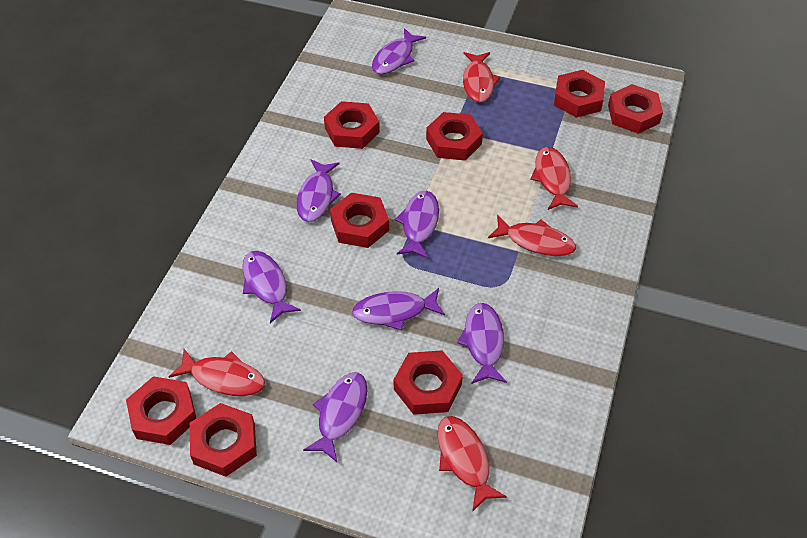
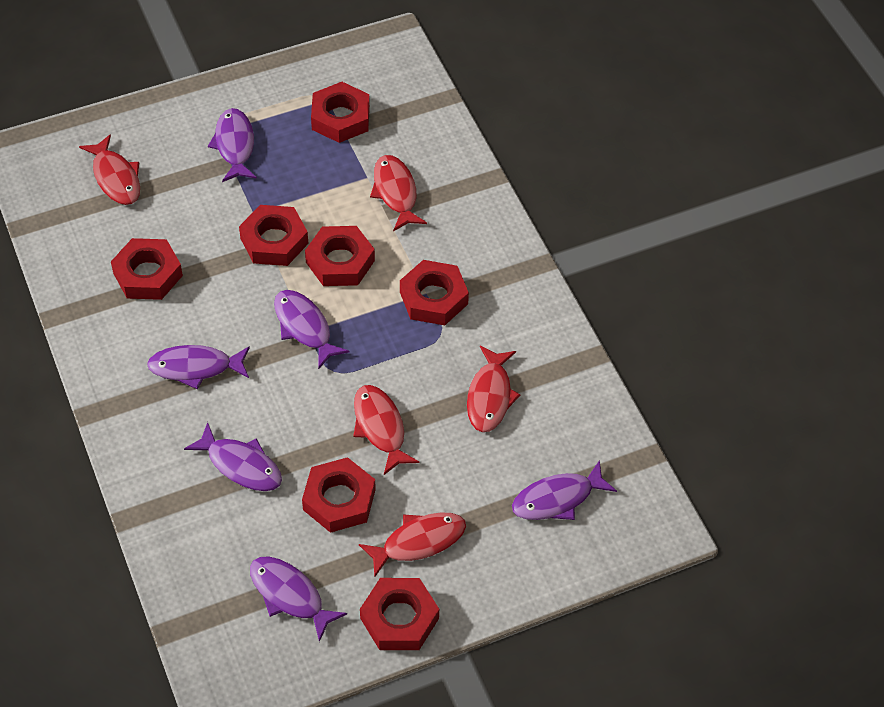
purple fish: 7 -> 6
red nut: 8 -> 7

